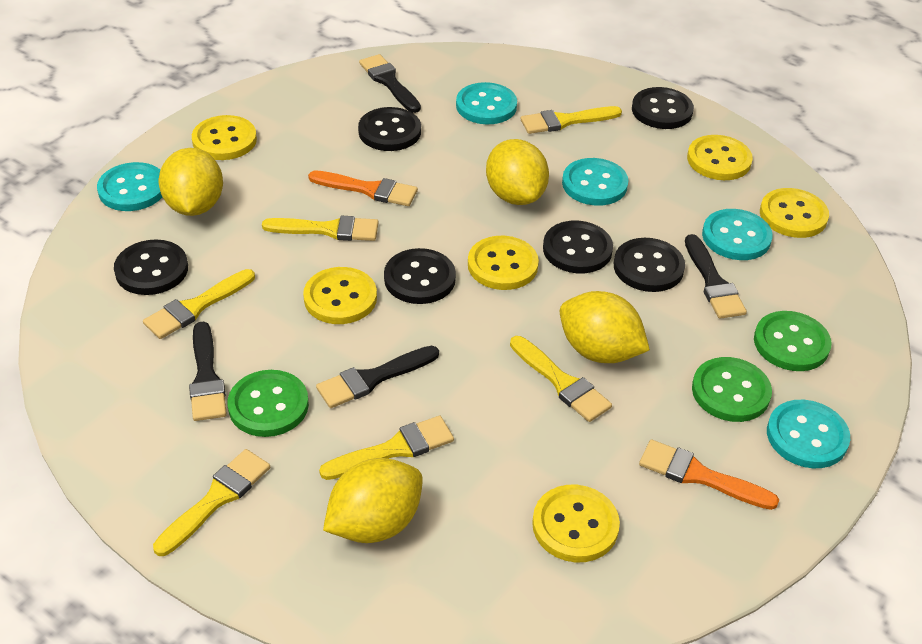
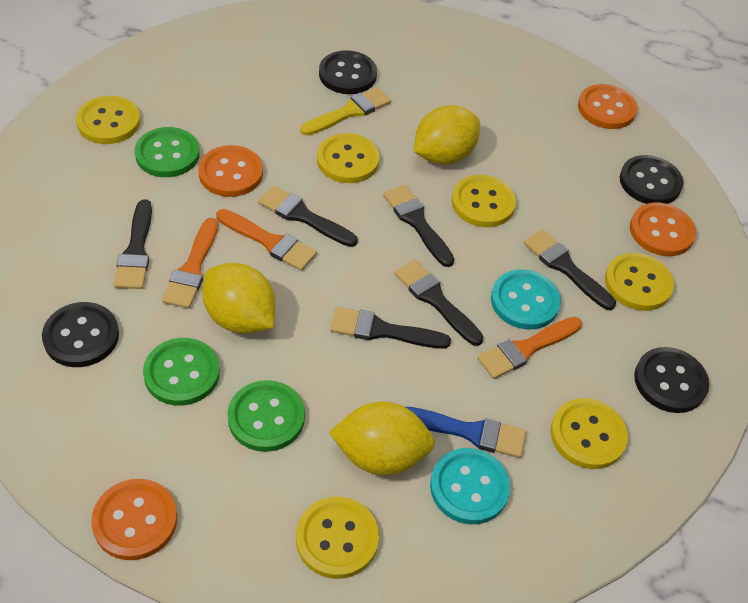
black brush: 4 -> 6
black button: 6 -> 4
blue brush: 0 -> 1
orange brush: 2 -> 3
orange button: 0 -> 4
turquoise button: 5 -> 2
yellow brush: 6 -> 1
yellow lemon: 4 -> 3

